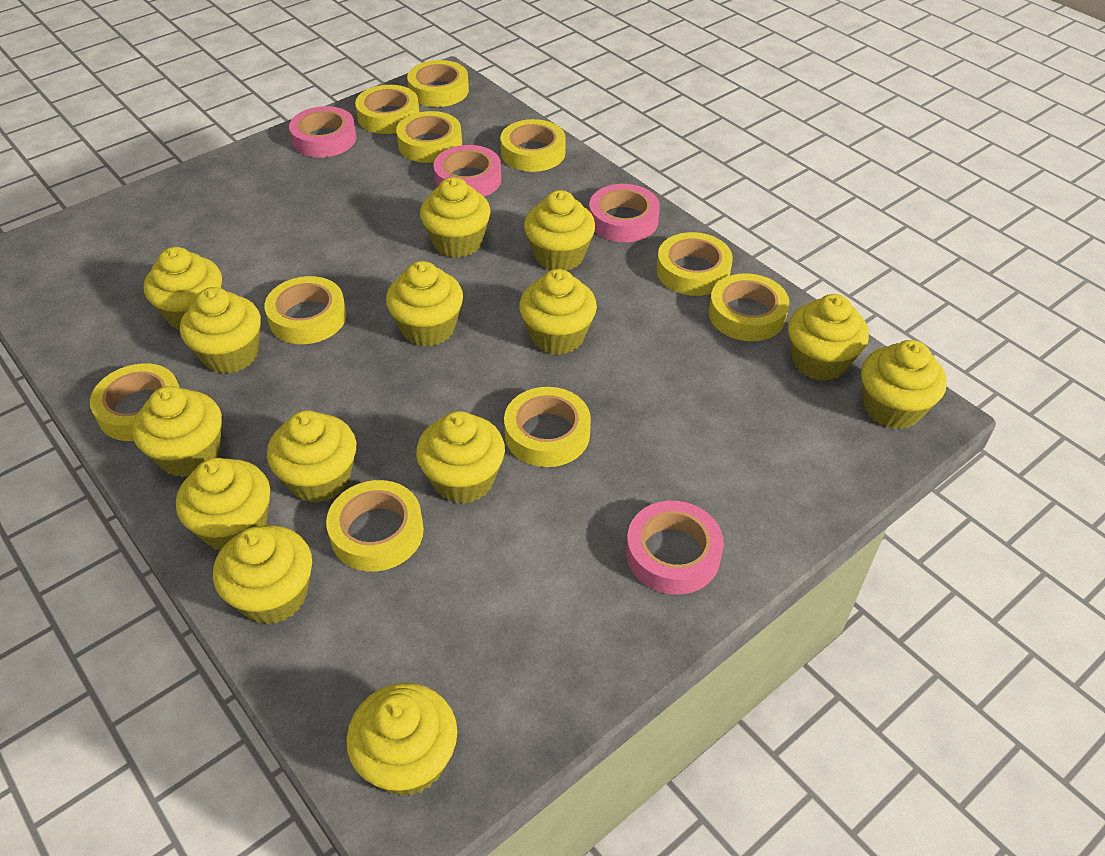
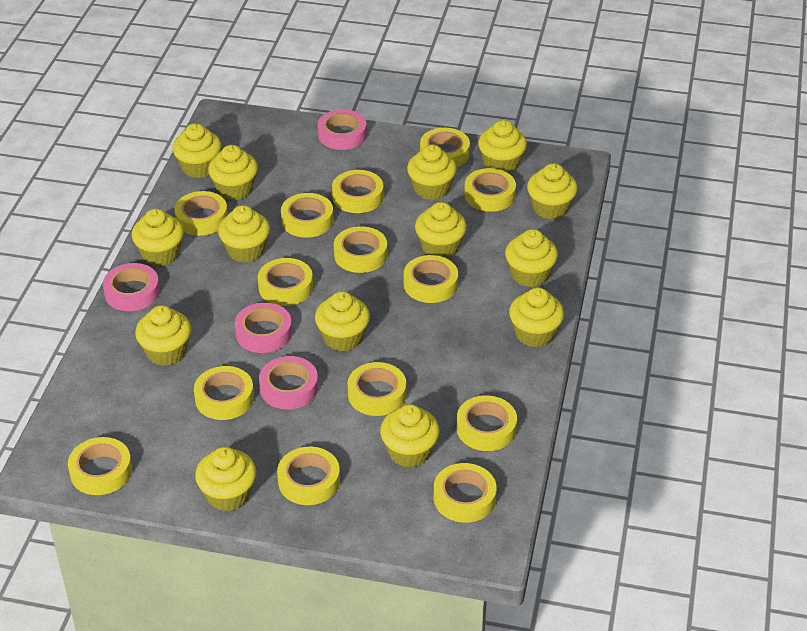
yellow tape: 10 -> 14

